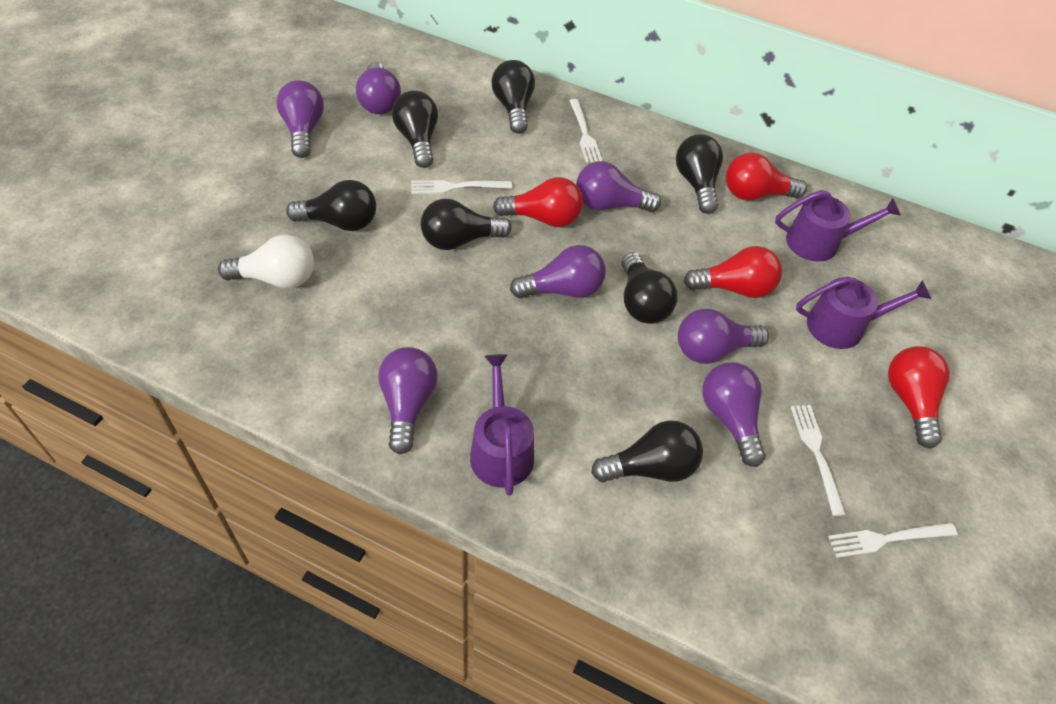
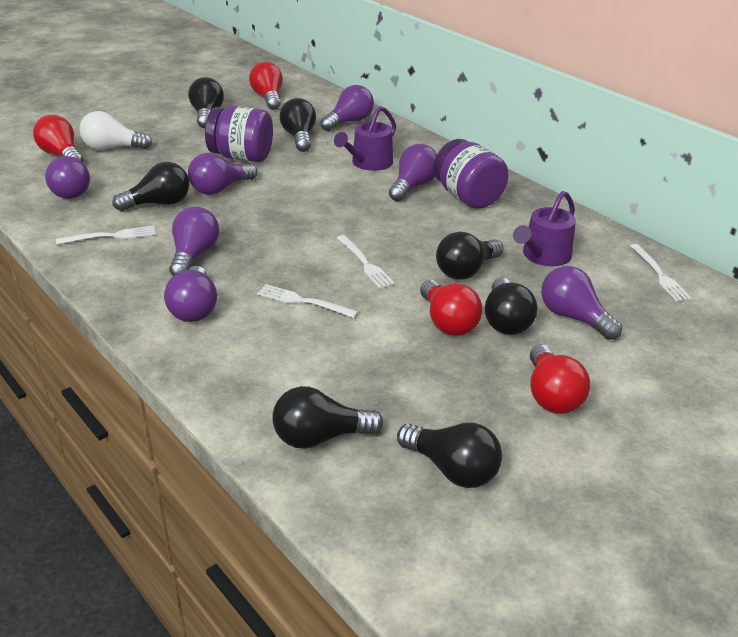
purple jar: 0 -> 2
purple watering can: 3 -> 2

